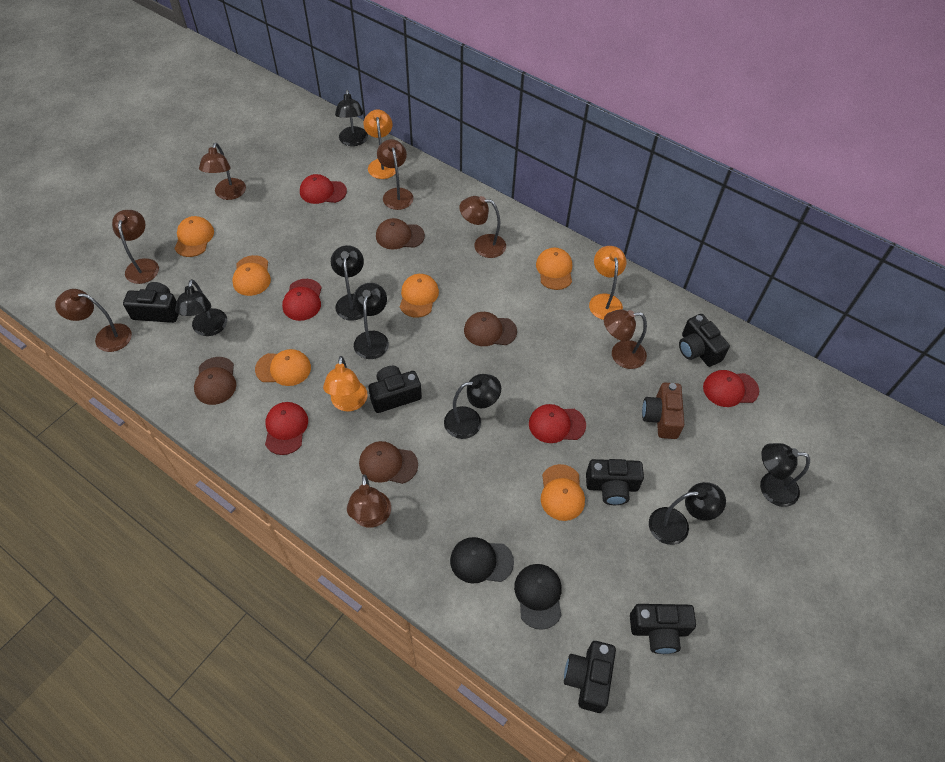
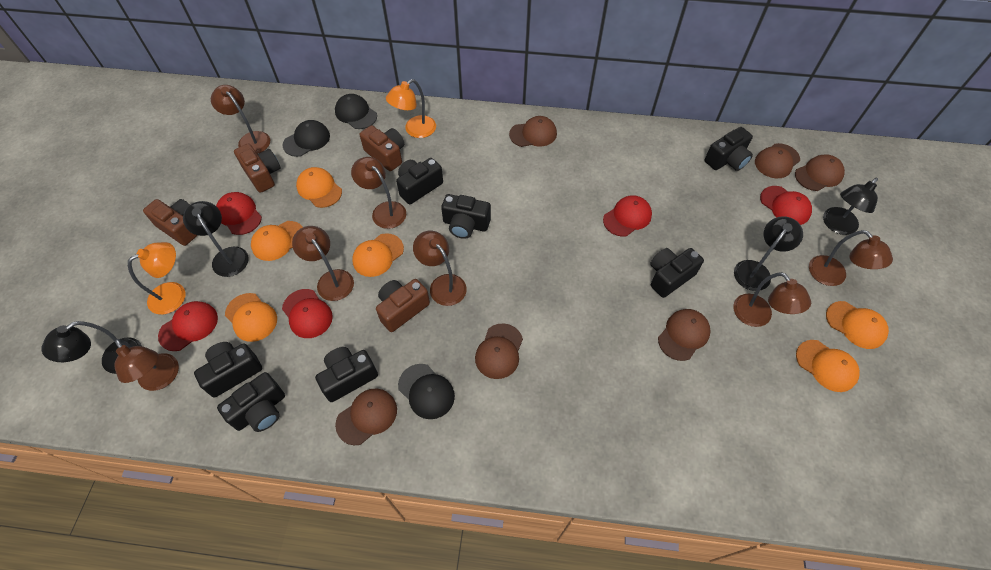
black camera: 6 -> 7
black cap: 2 -> 3
black lamp: 7 -> 4
brown camera: 1 -> 4
brown cap: 4 -> 6
orange lamp: 3 -> 2

